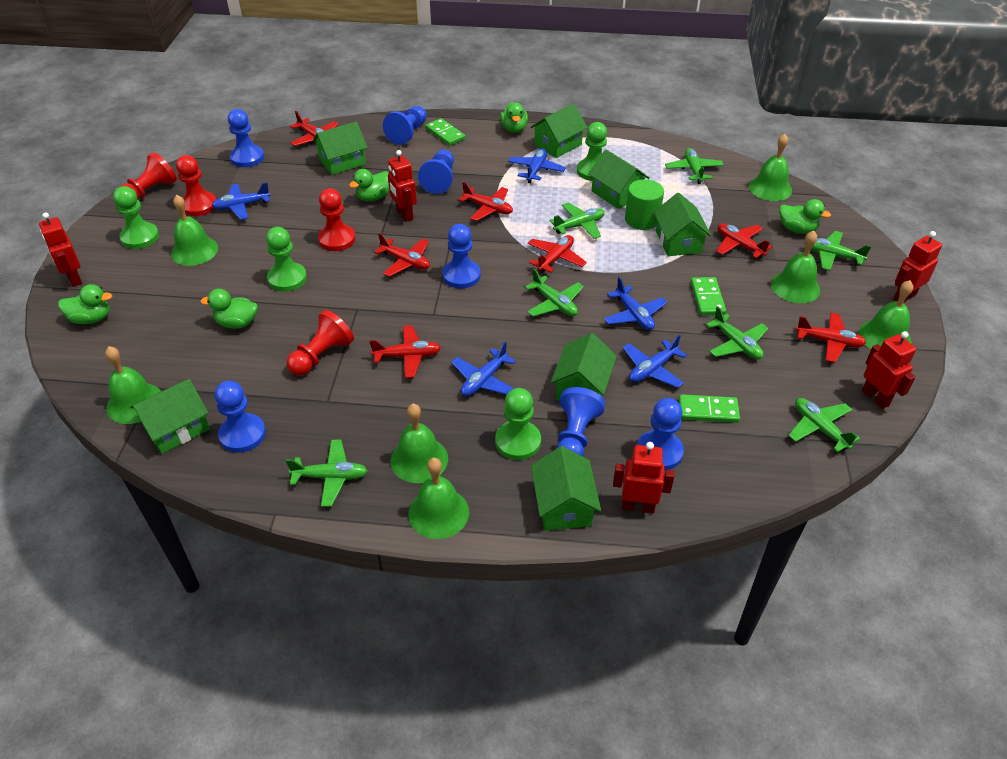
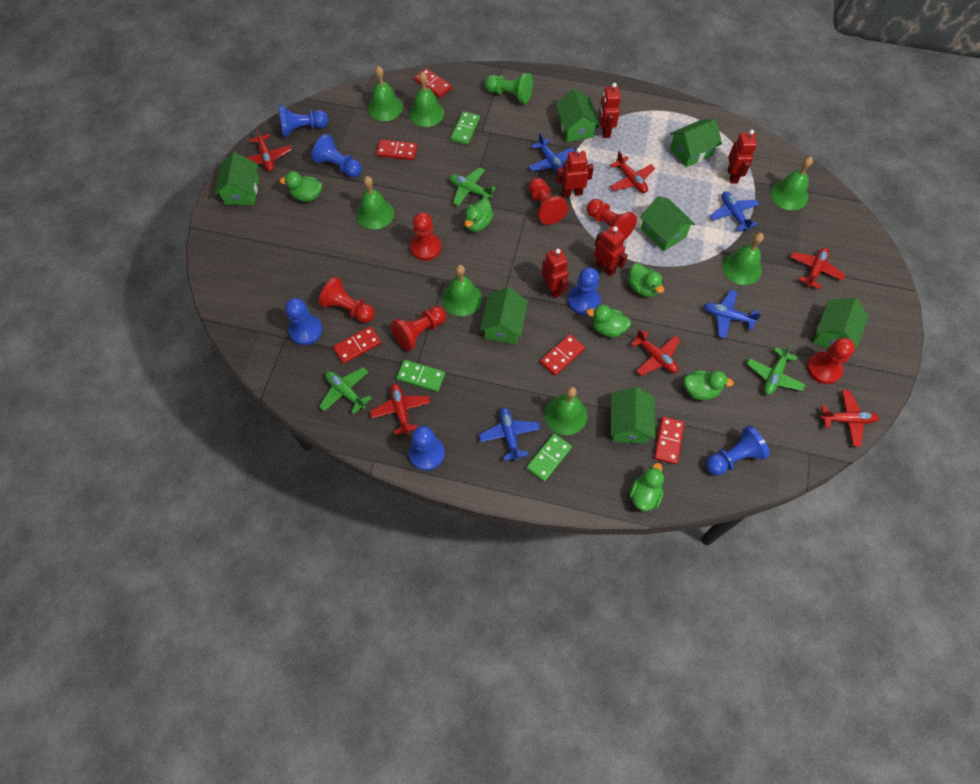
blue pawn: 7 -> 6
blue plane: 5 -> 4
green cylinder: 1 -> 0
green duck: 5 -> 6
green pawn: 4 -> 1
green plane: 7 -> 3
red domino: 0 -> 5
red pawn: 4 -> 6
red plane: 7 -> 6

